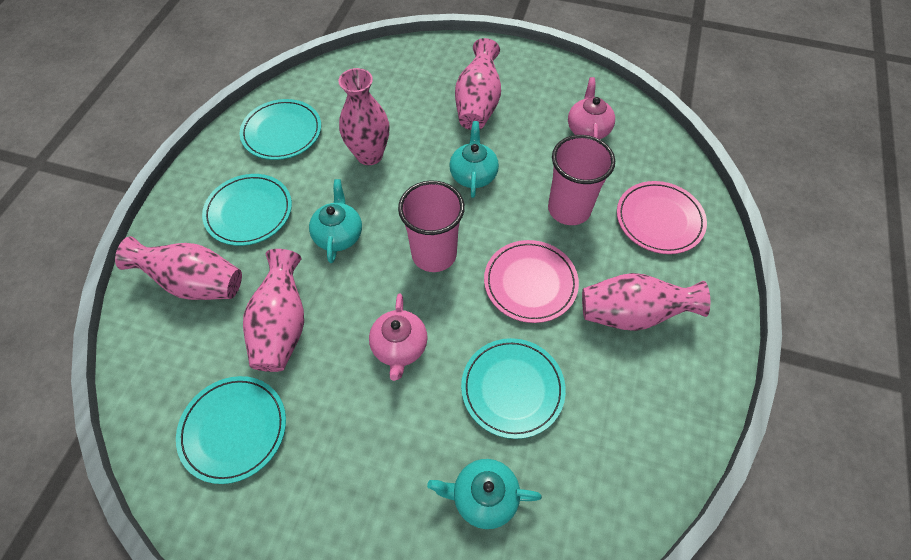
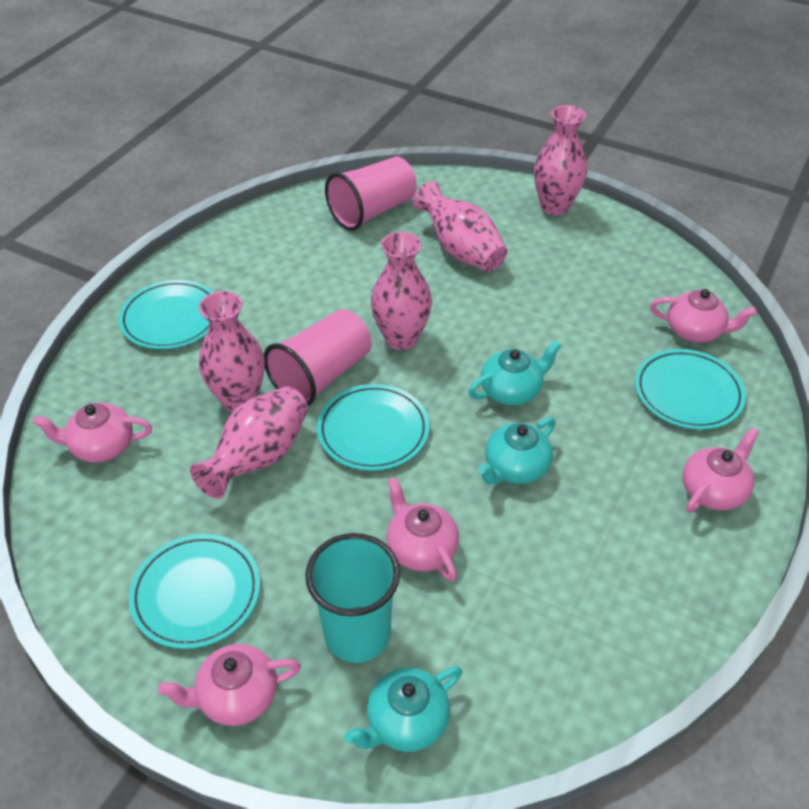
pink plate: 2 -> 0
pink teapot: 2 -> 5
turquoise cup: 0 -> 1

